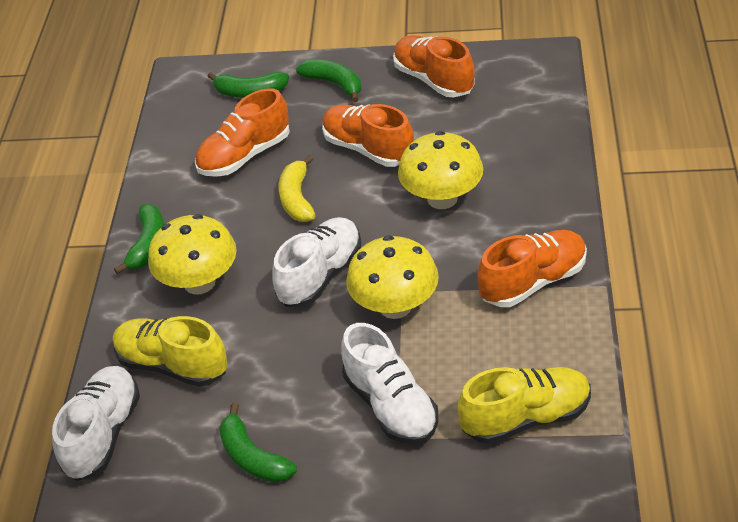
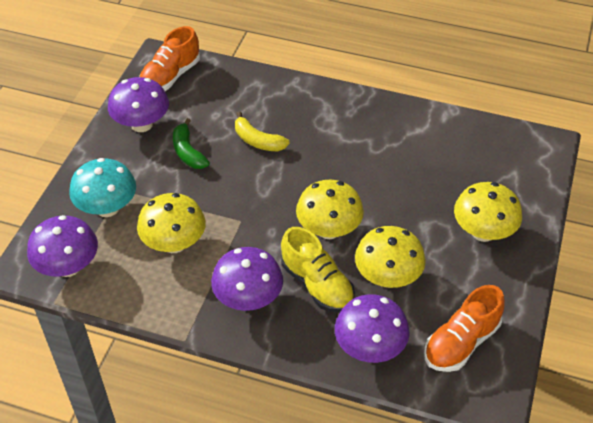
green banana: 4 -> 1
orange shoe: 4 -> 2
purple mushroom: 0 -> 4
turquoise mushroom: 0 -> 1
white shoe: 3 -> 0
yellow mushroom: 3 -> 4
yellow shoe: 2 -> 1

